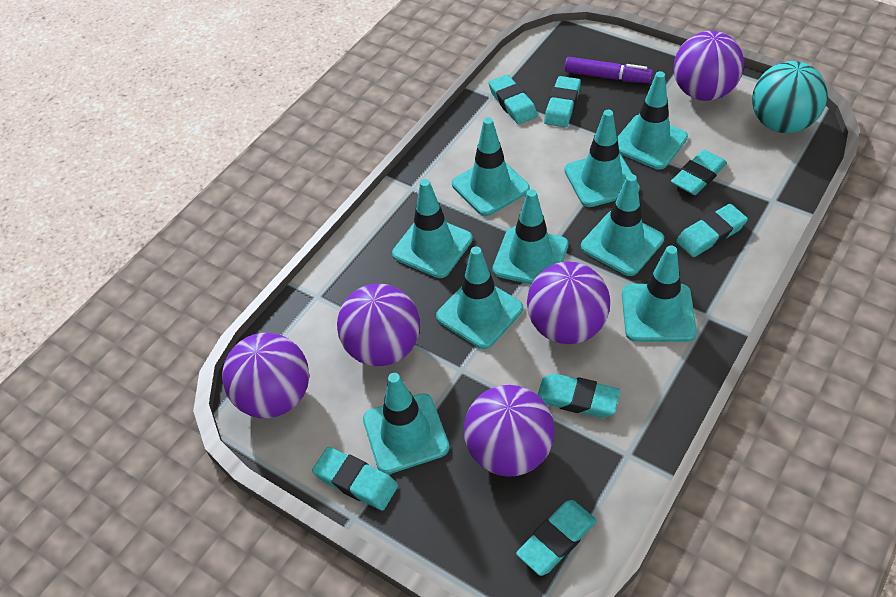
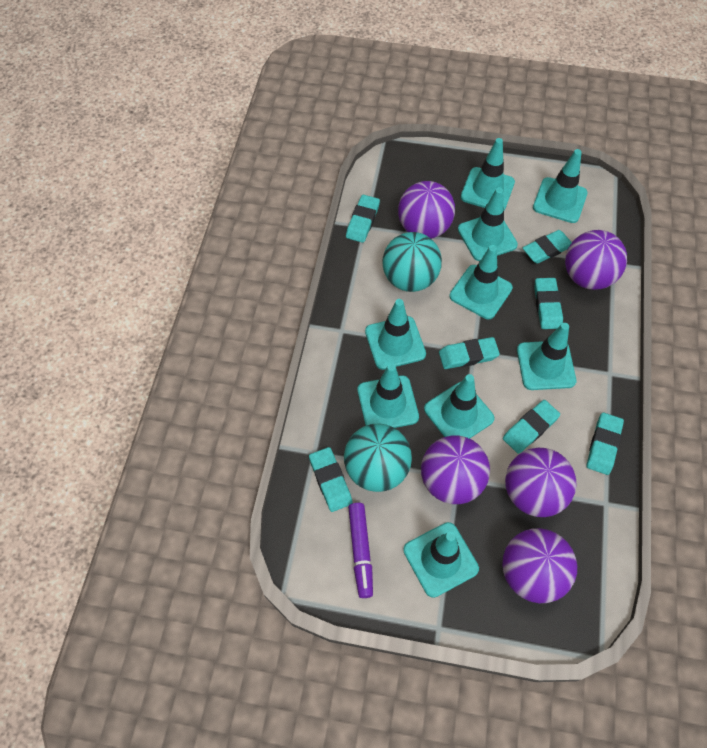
turquoise ball: 1 -> 2

